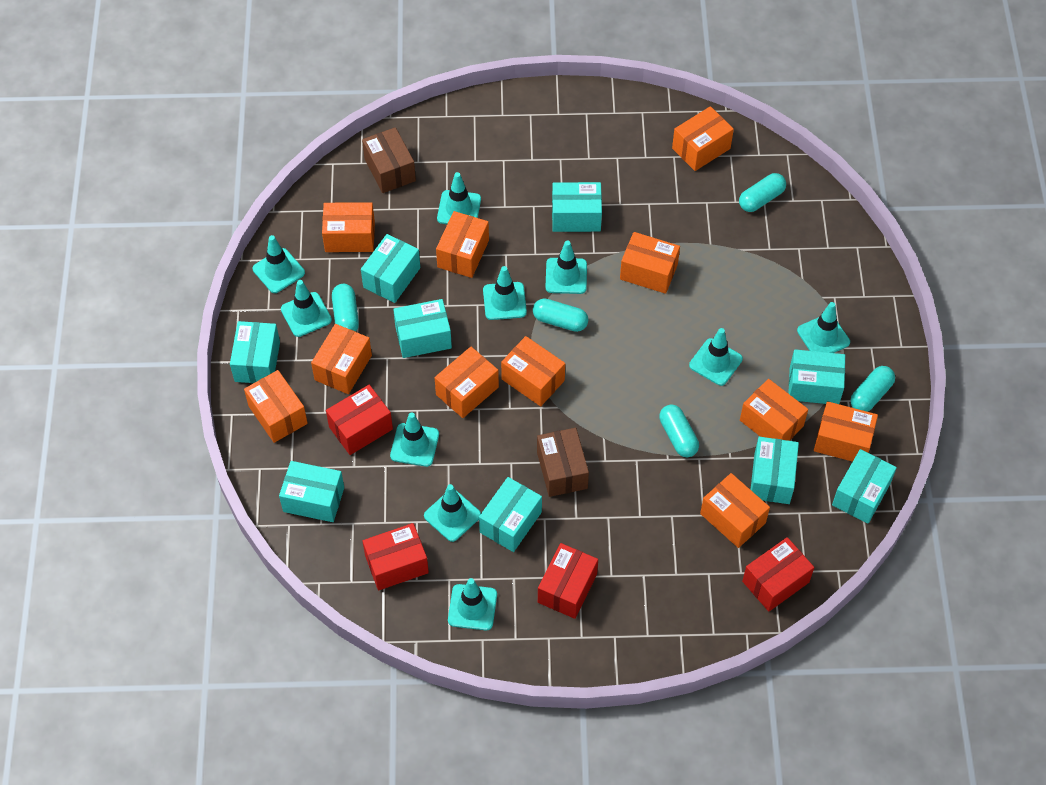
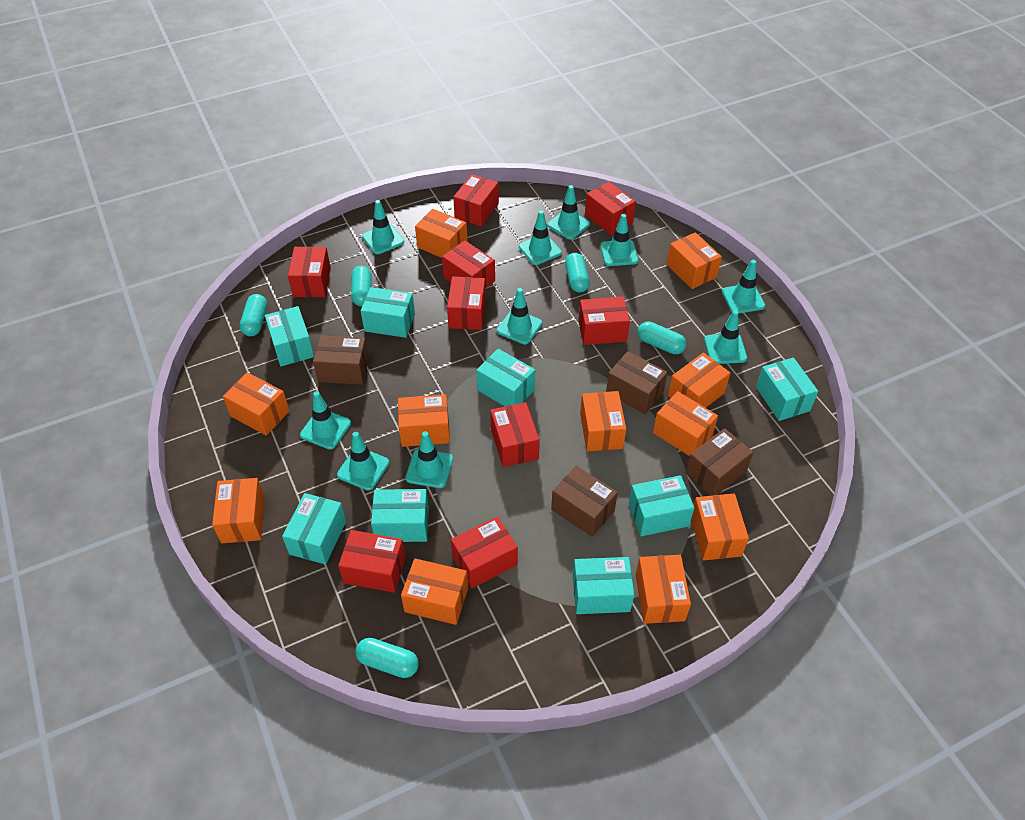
brown box: 2 -> 4
red box: 4 -> 9
turquoise box: 9 -> 8

